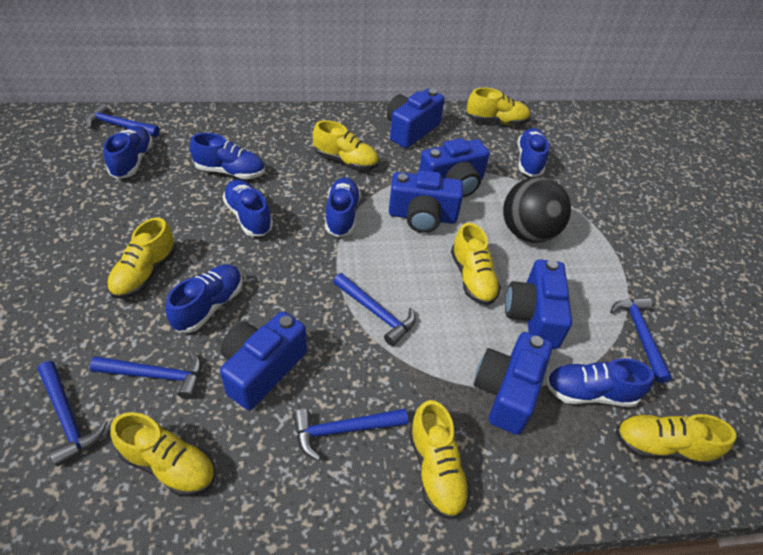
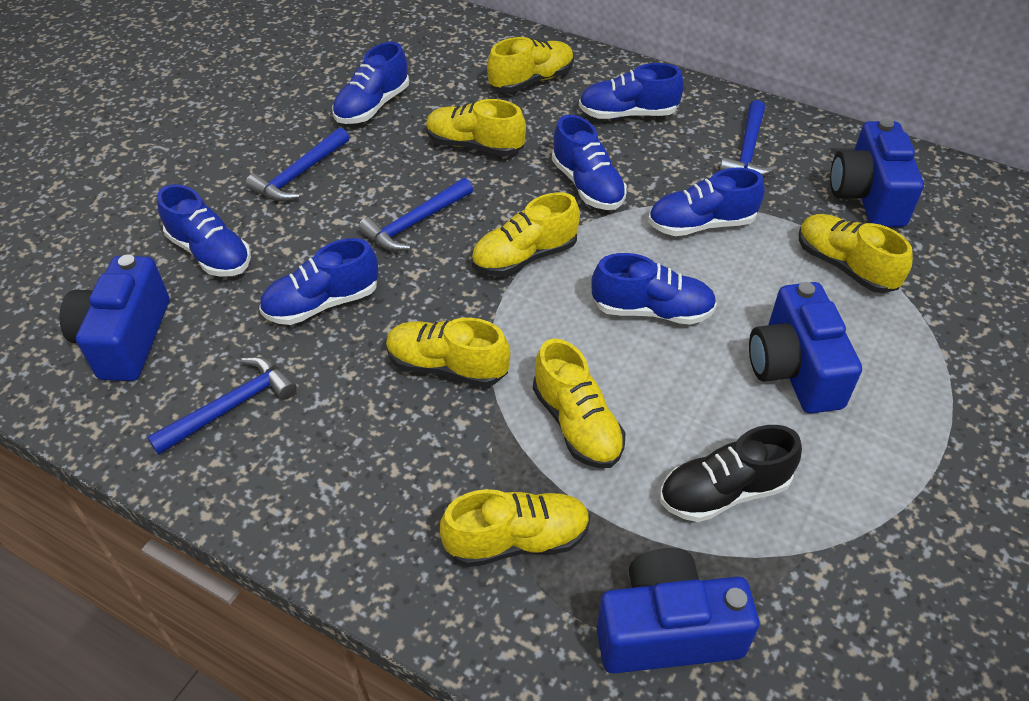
black ball: 1 -> 0
black shoe: 0 -> 1
blue camera: 6 -> 4
blue hammer: 6 -> 4

